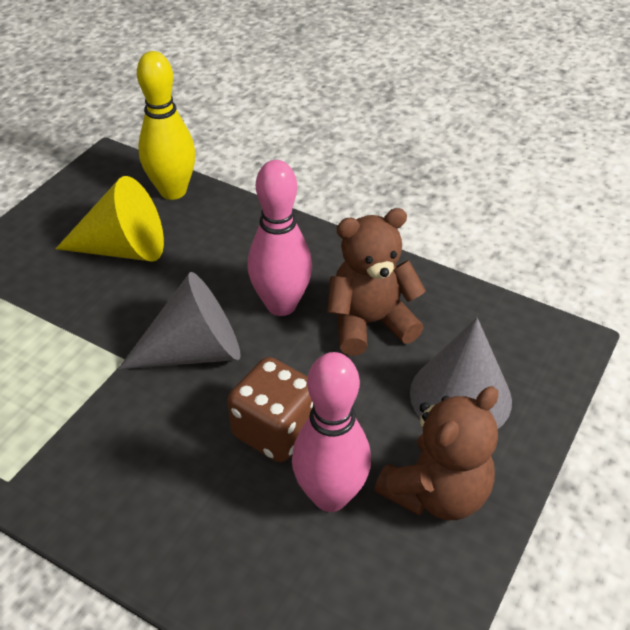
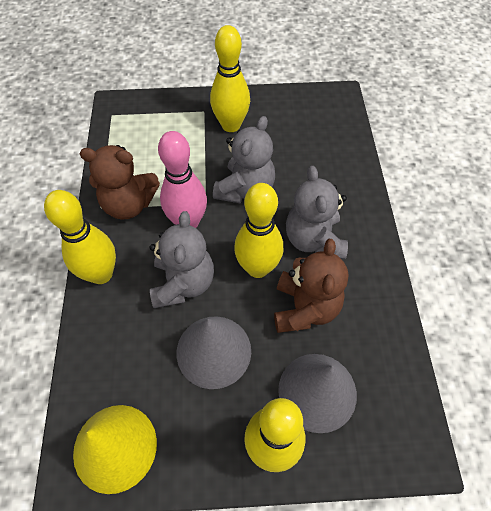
brown dice: 1 -> 0
grey teddy bear: 0 -> 3
pink bowling pin: 2 -> 1
yellow bowling pin: 1 -> 4

